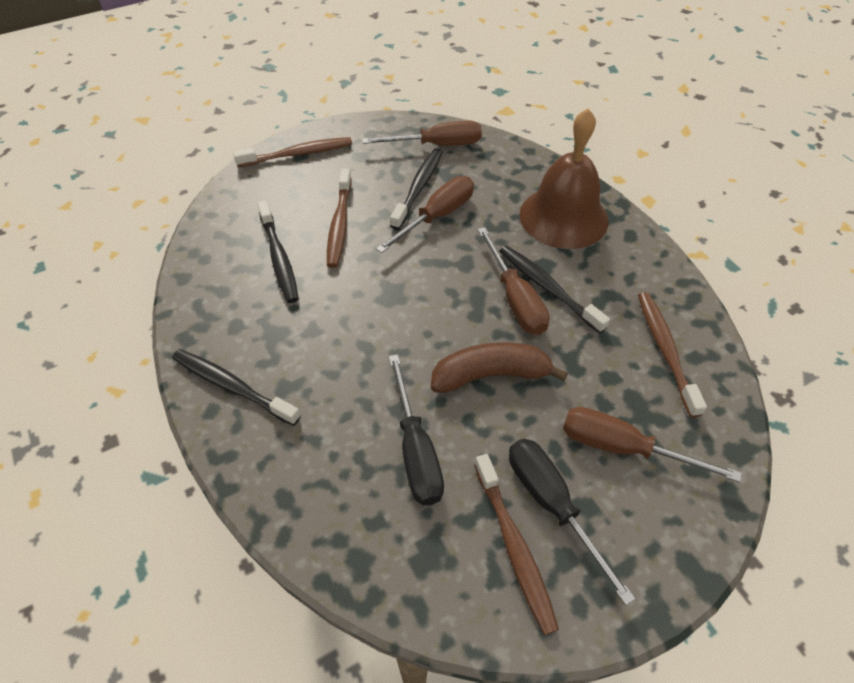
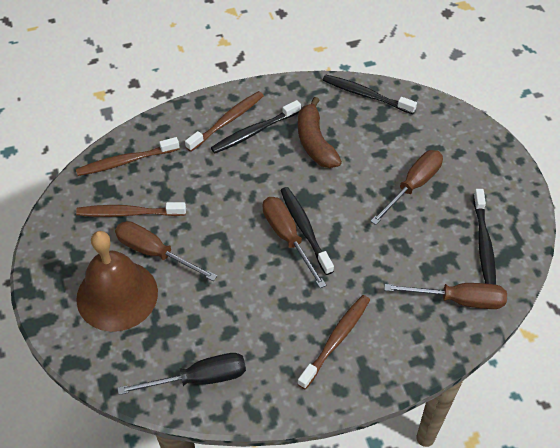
black screwdriver: 2 -> 1

